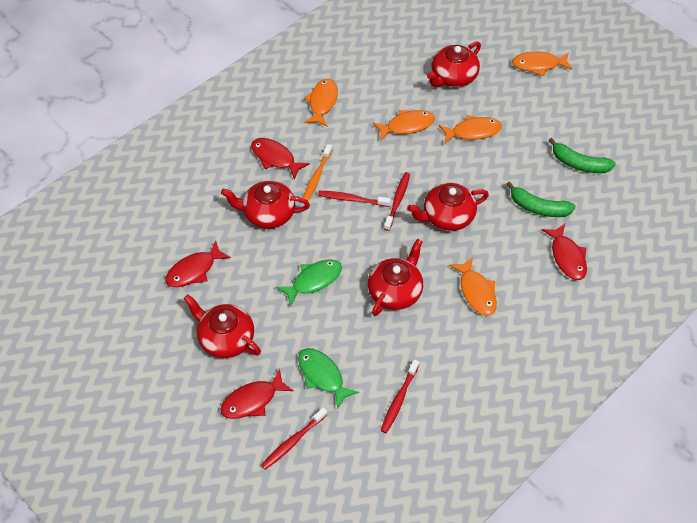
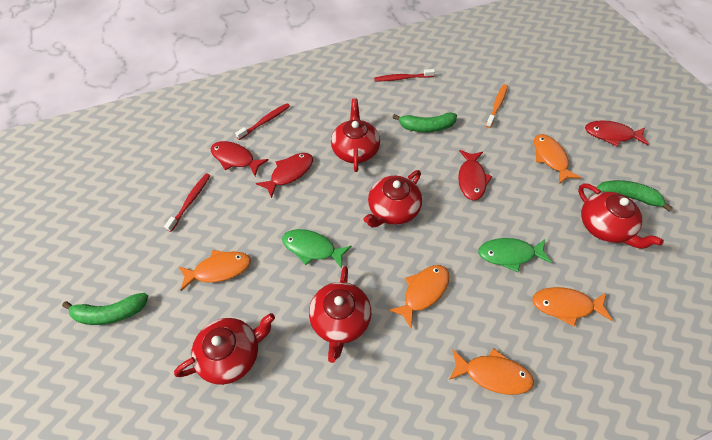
green banana: 2 -> 3
red toothbrush: 4 -> 3

